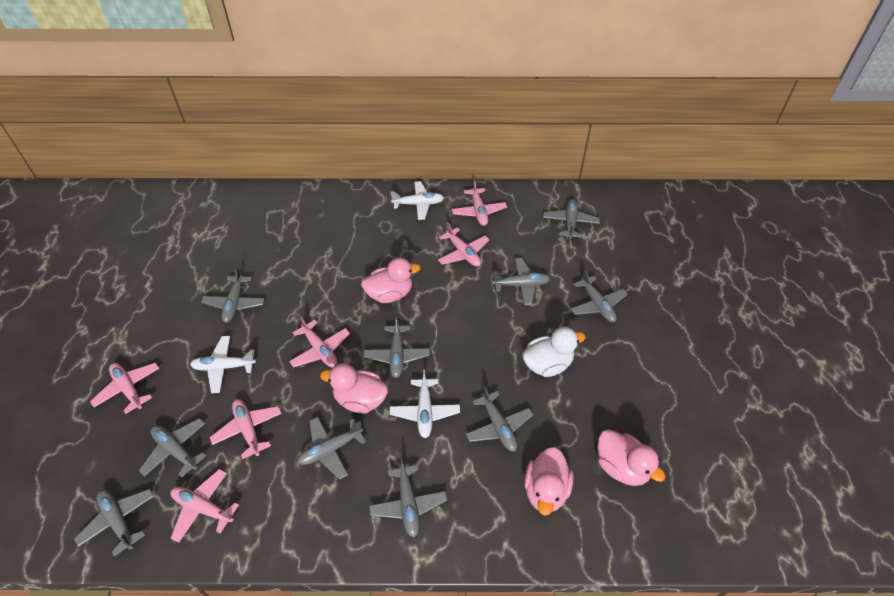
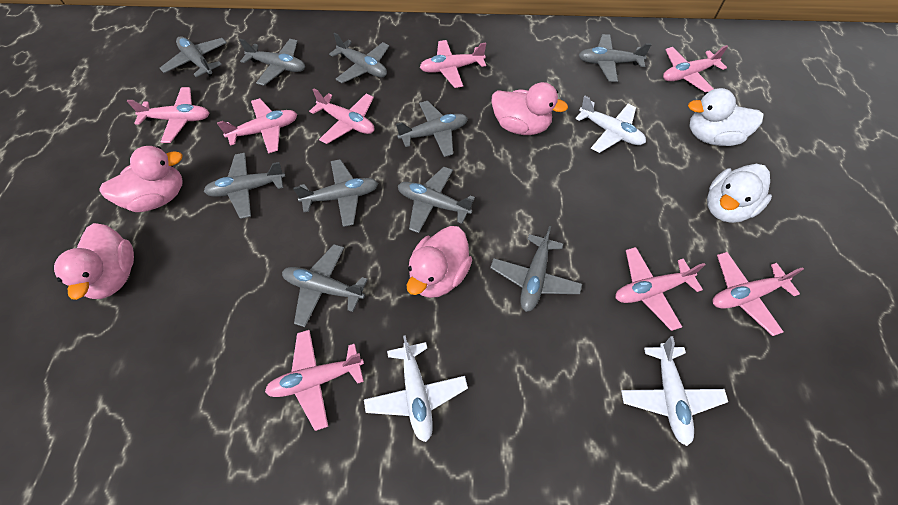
pink plane: 6 -> 8
white duck: 1 -> 2

